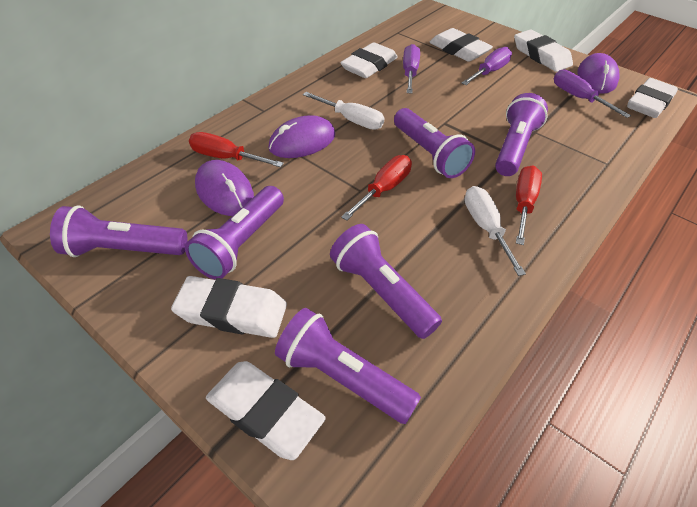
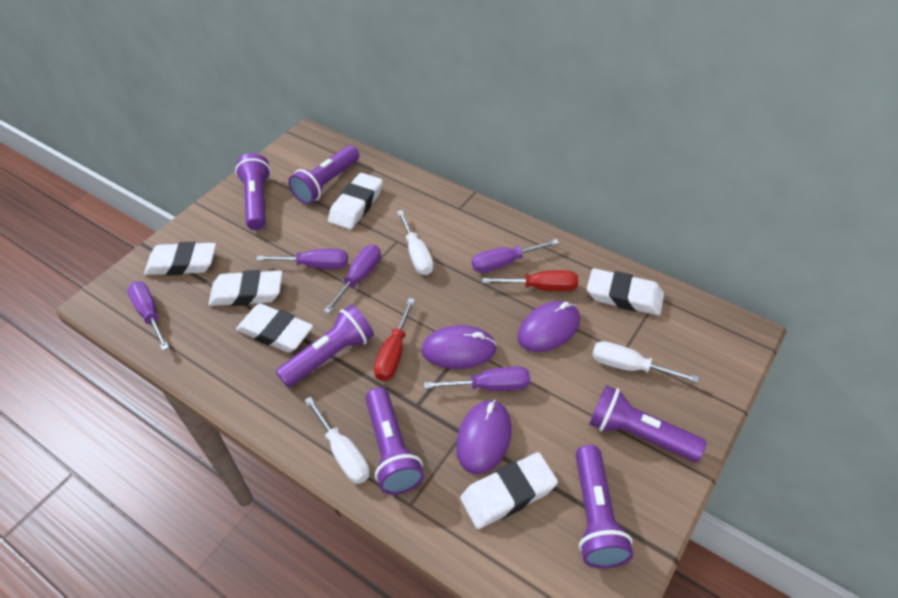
purple screwdriver: 3 -> 5
red screwdriver: 3 -> 2
white screwdriver: 2 -> 3

